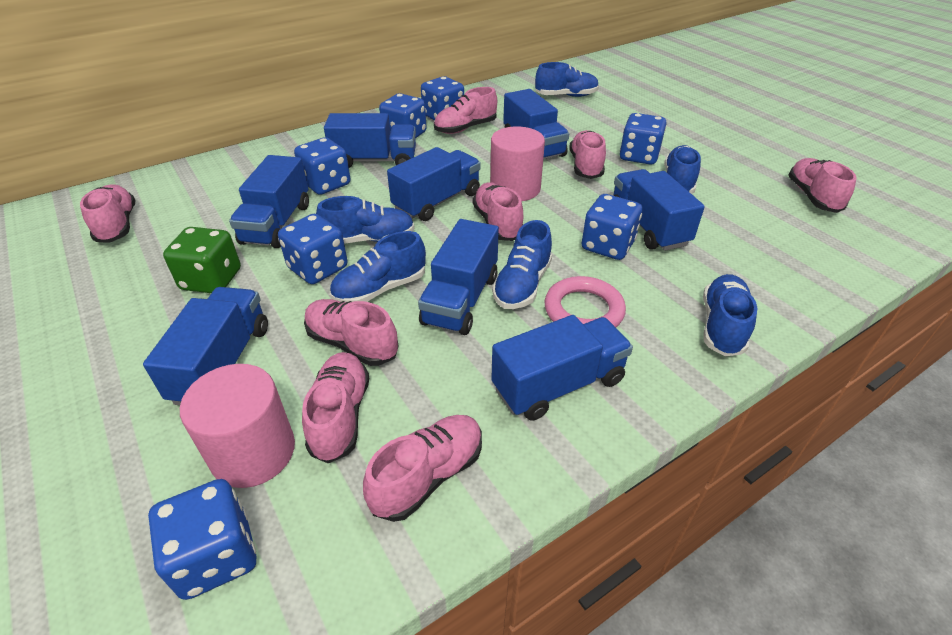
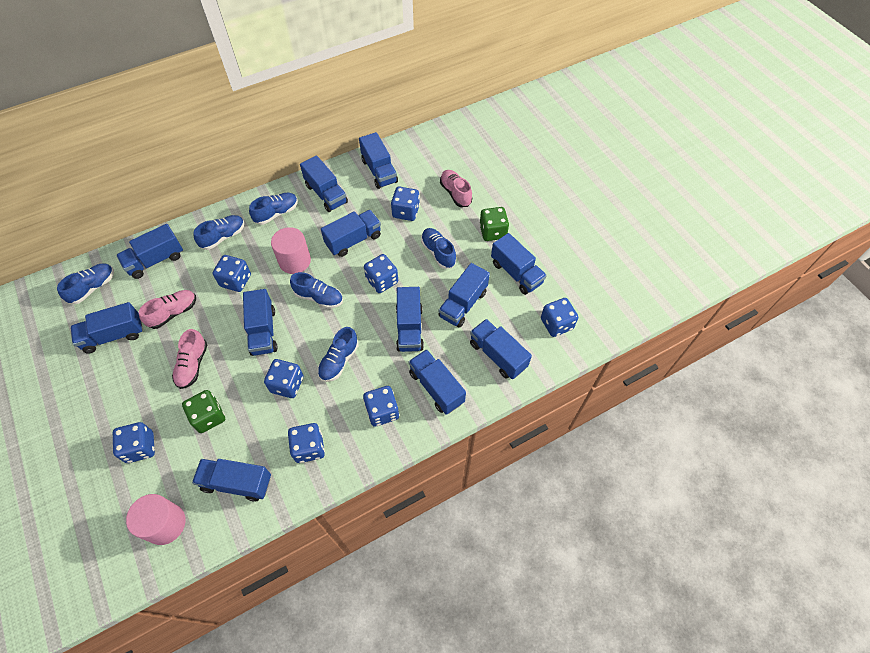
blue dice: 7 -> 8
blue truck: 8 -> 12
green dice: 1 -> 2
pink ring: 1 -> 0
pink shoe: 8 -> 3

